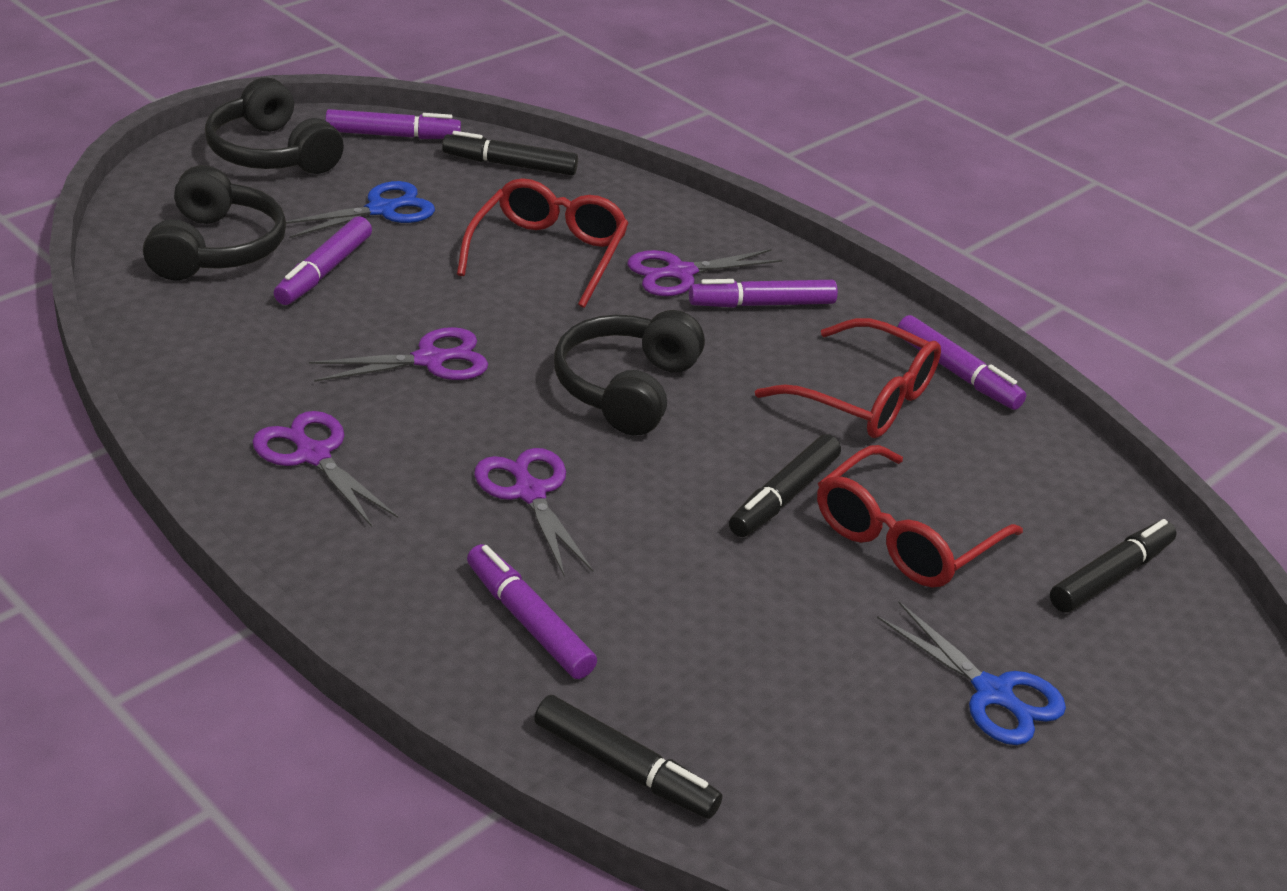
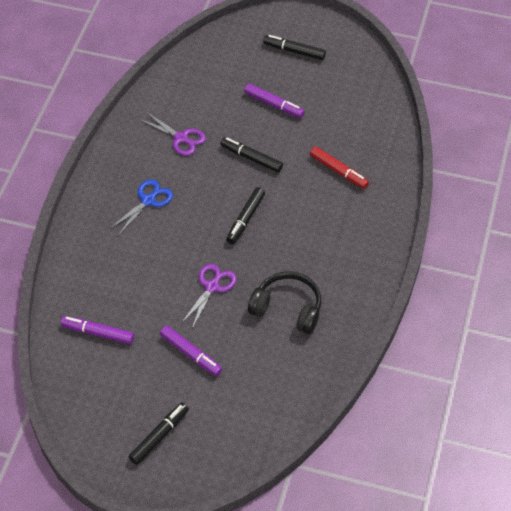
black headphones: 3 -> 1
blue scissors: 2 -> 1
purple marker: 5 -> 3
purple scissors: 4 -> 2
red glasses: 3 -> 0
red marker: 0 -> 1

